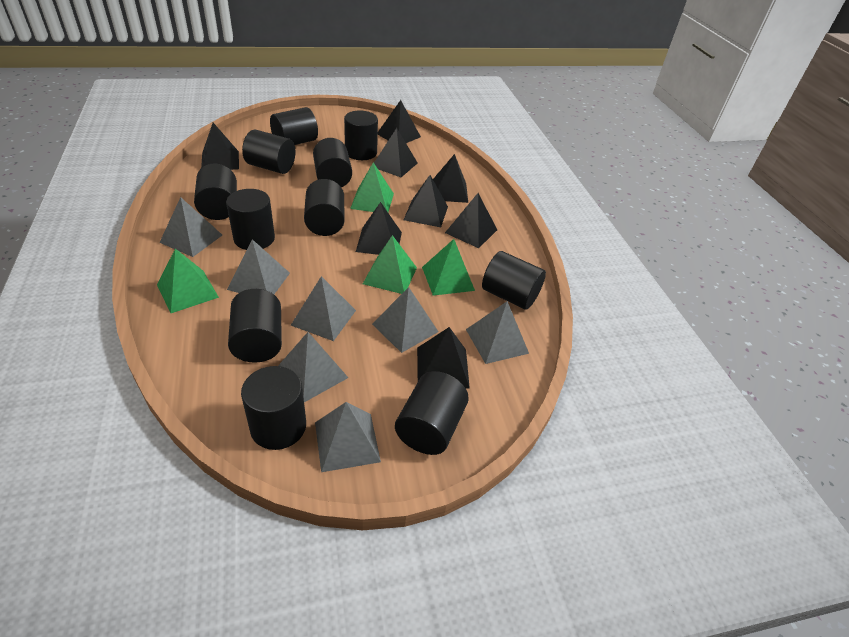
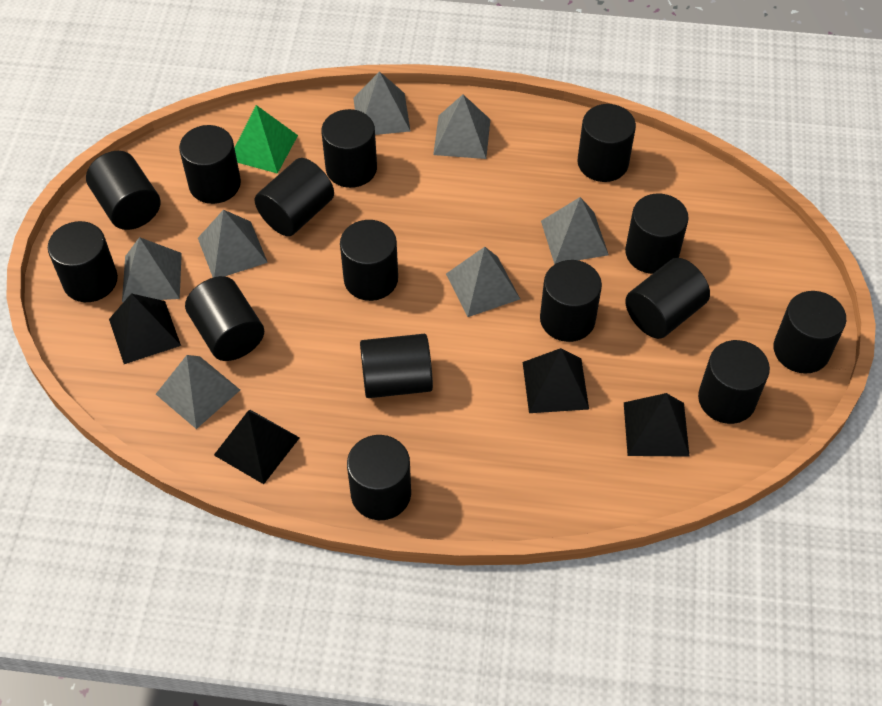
black cylinder: 11 -> 15
black pyramid: 8 -> 4
green pyramid: 4 -> 1

